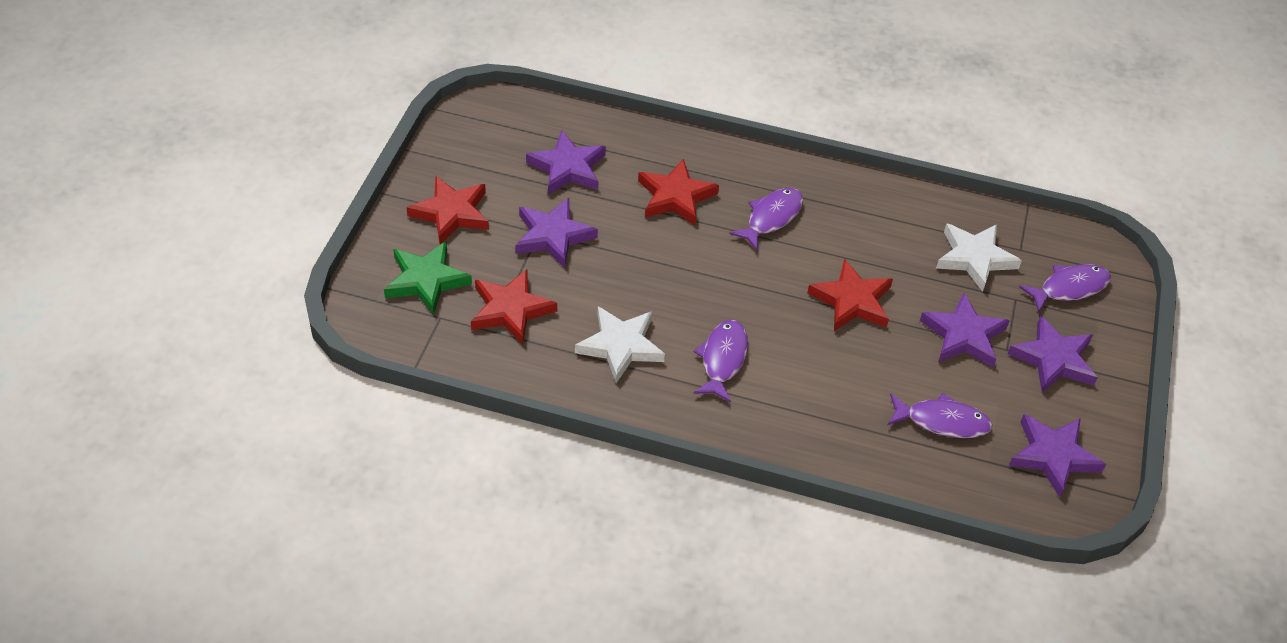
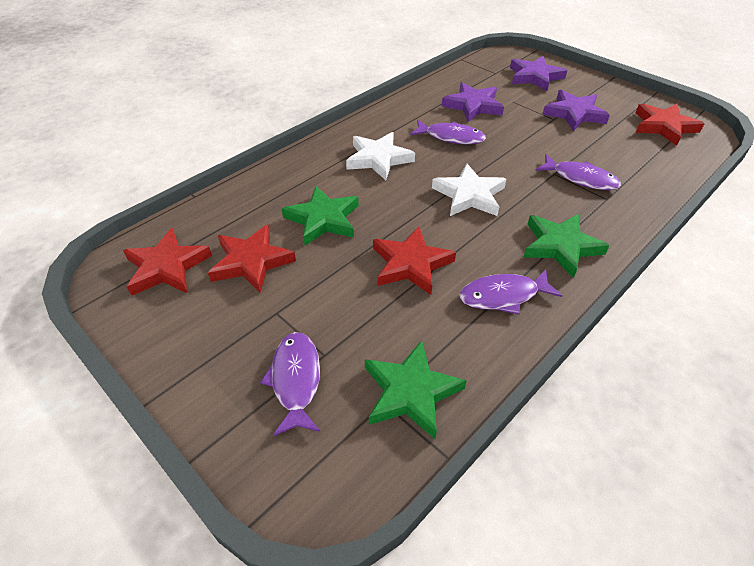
green star: 1 -> 3
purple star: 5 -> 3

